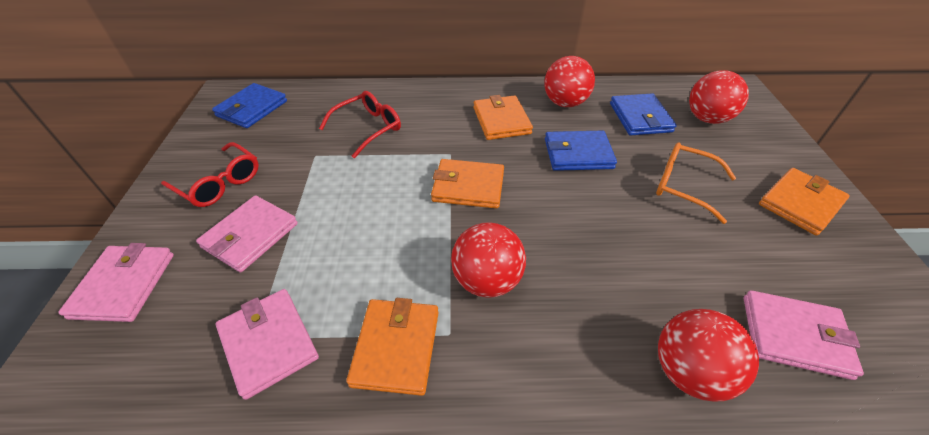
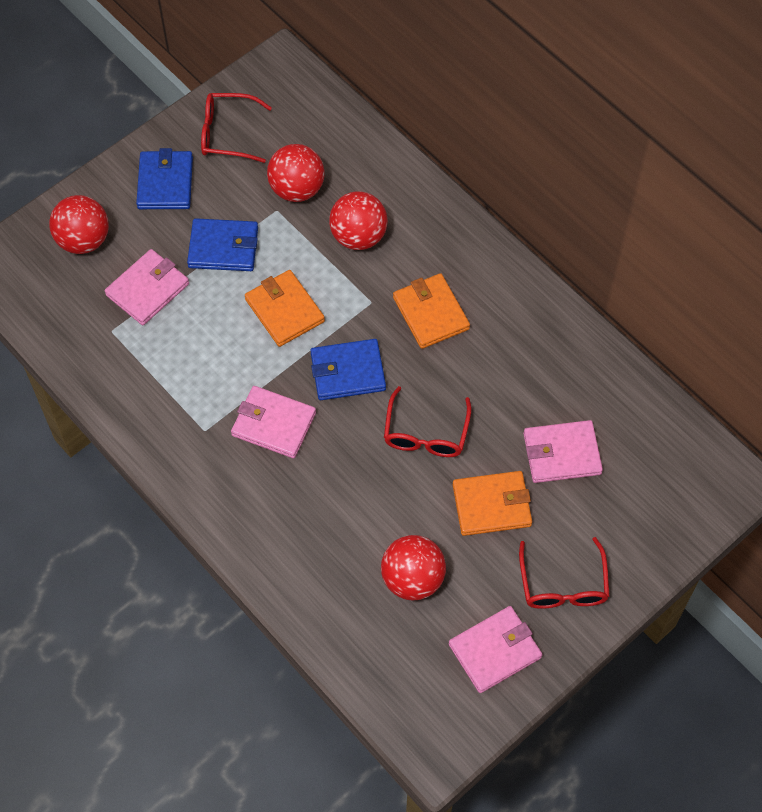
orange glasses: 1 -> 0
orange wallet: 4 -> 3
red glasses: 2 -> 3

